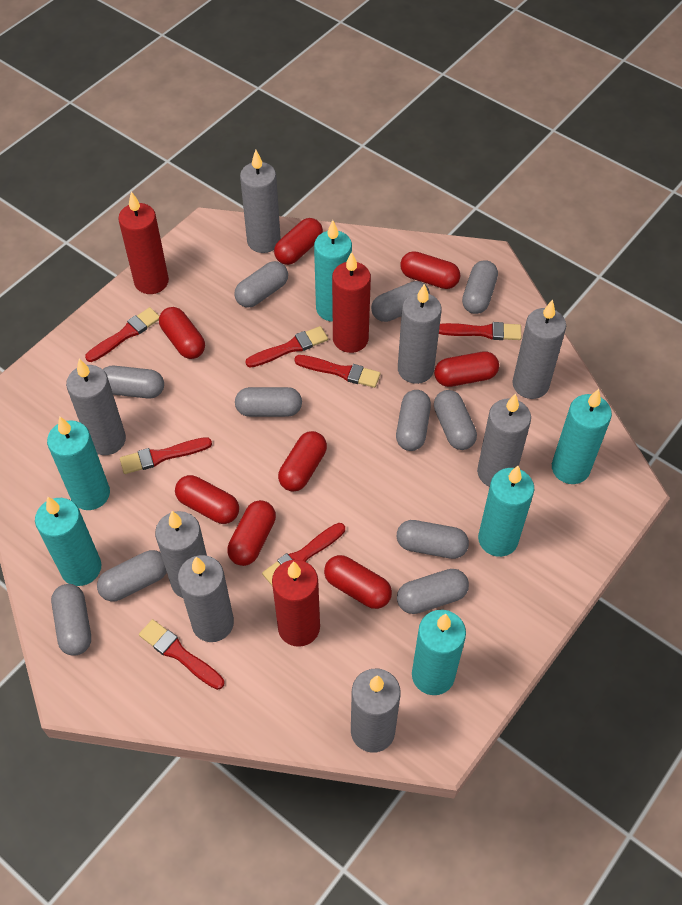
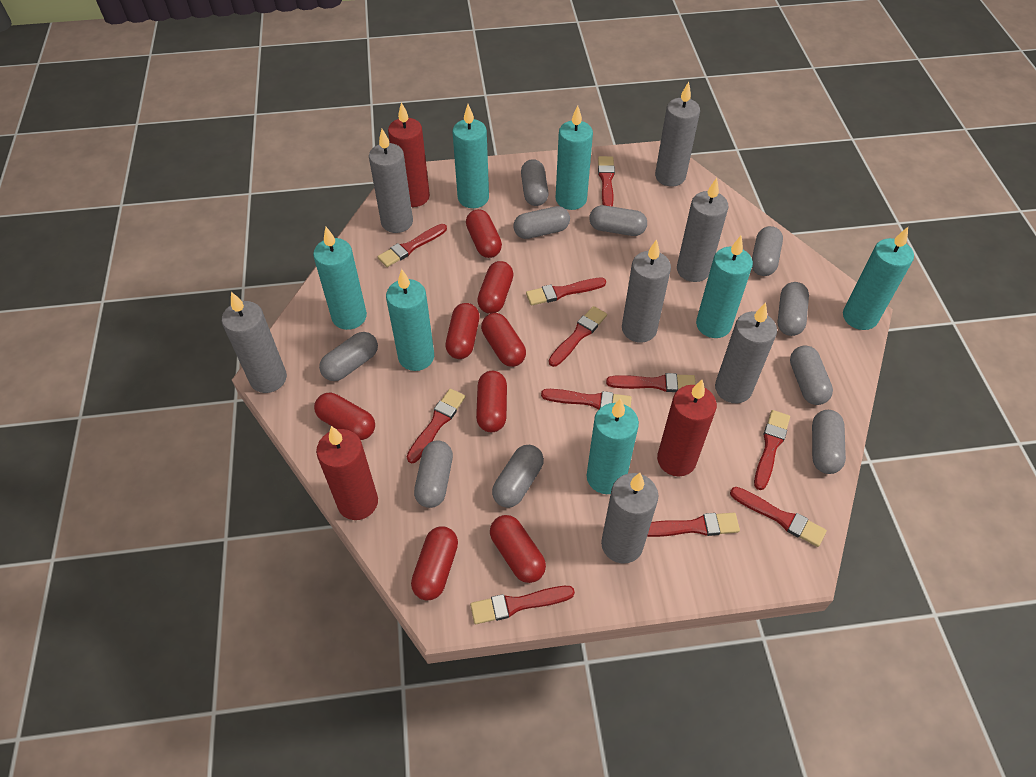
grey candle: 8 -> 7
grey capsule: 11 -> 10
red brush: 7 -> 11
turquoise candle: 6 -> 7

